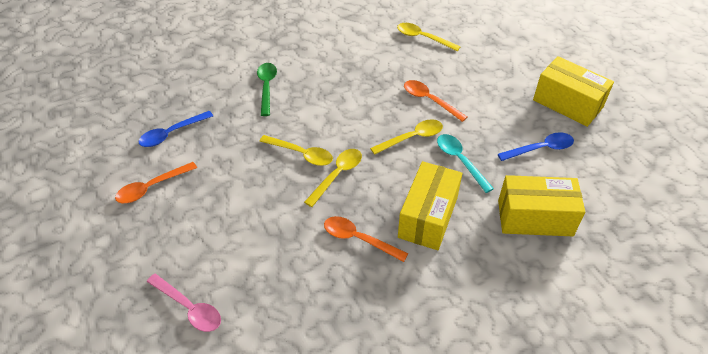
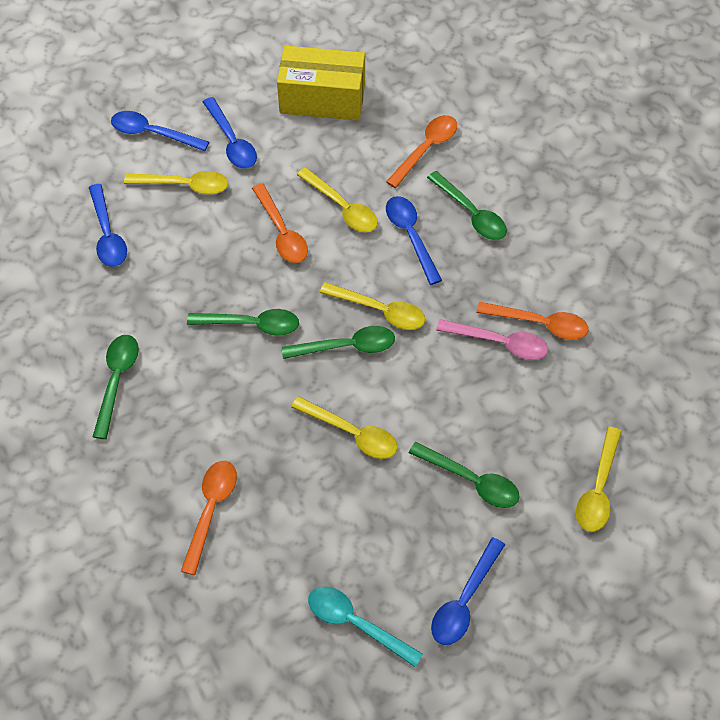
blue spoon: 2 -> 5
green spoon: 1 -> 5
orange spoon: 3 -> 4
yellow box: 3 -> 1
yellow spoon: 4 -> 5

